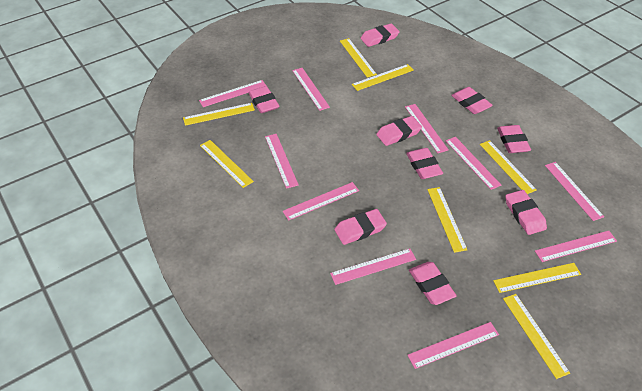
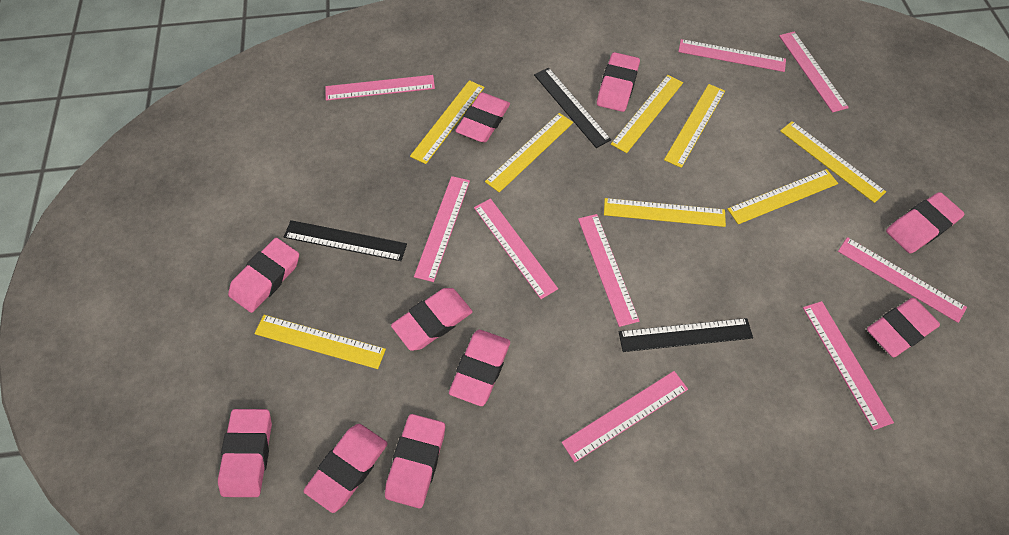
black ruler: 0 -> 3
pink eraser: 9 -> 10
pink ruler: 10 -> 9

